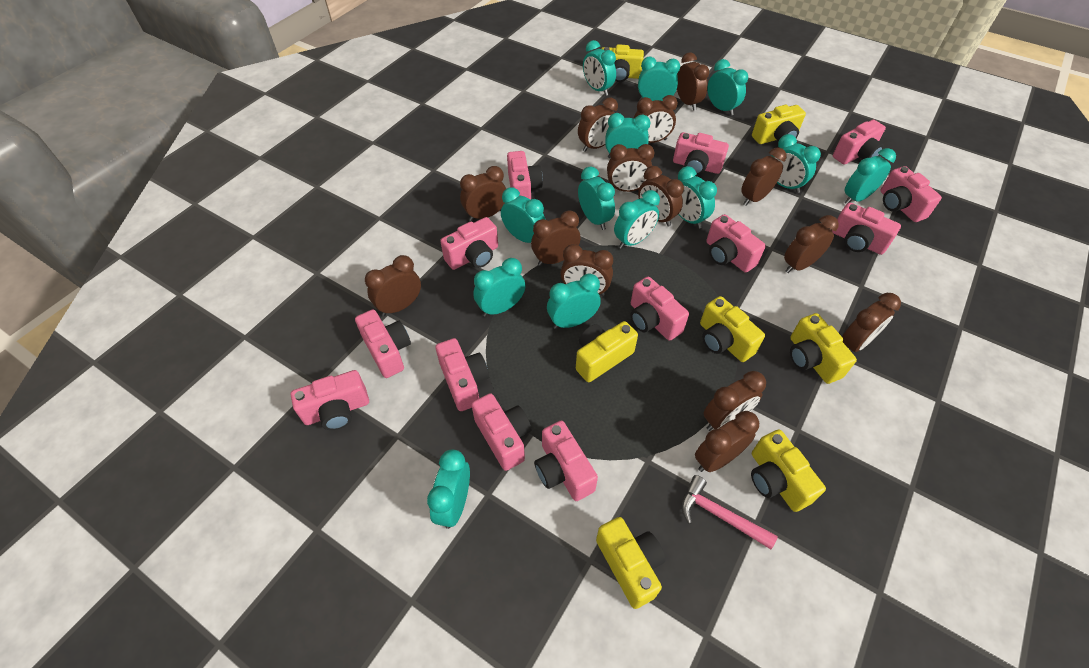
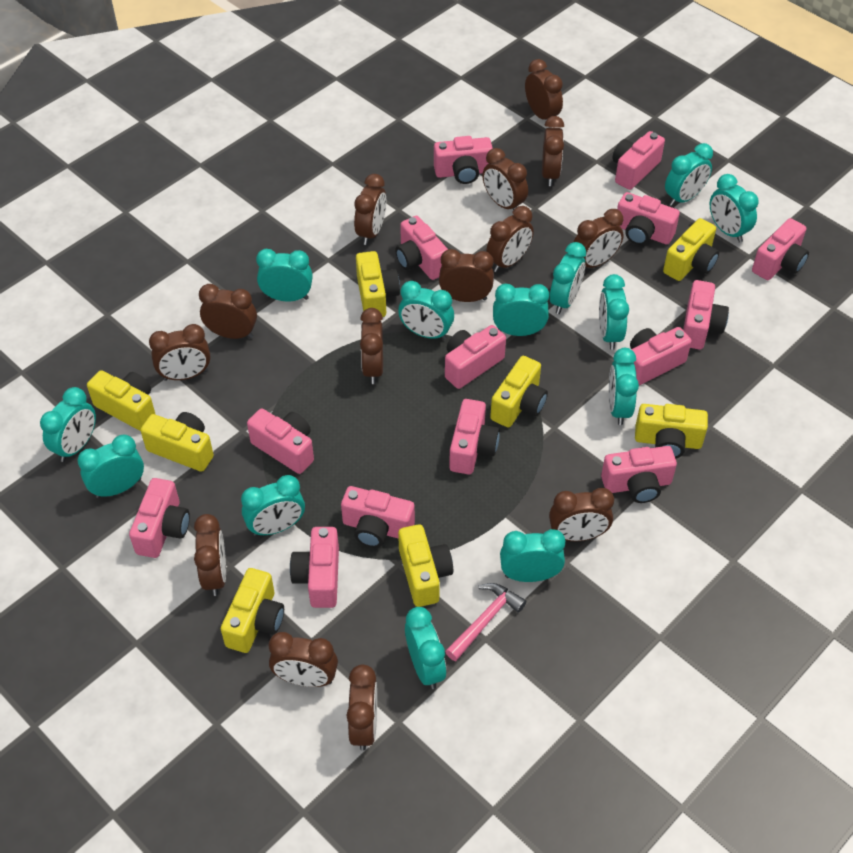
pink camera: 13 -> 14
yellow camera: 7 -> 8

